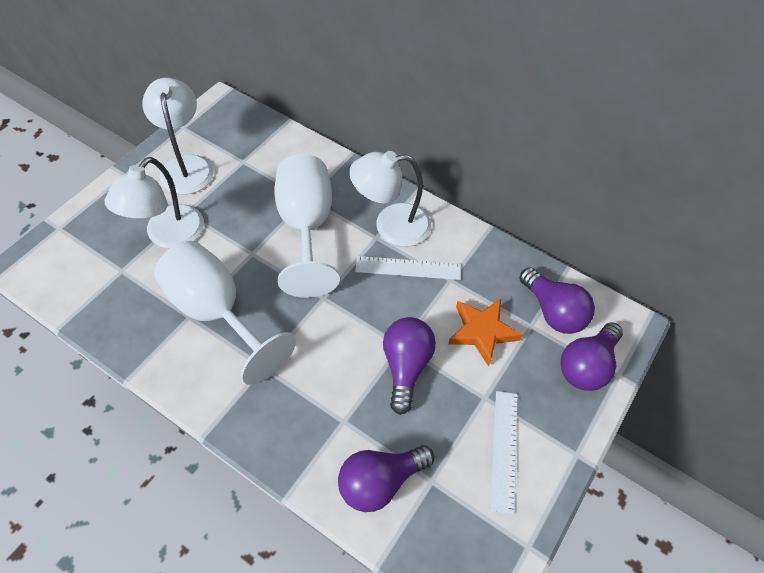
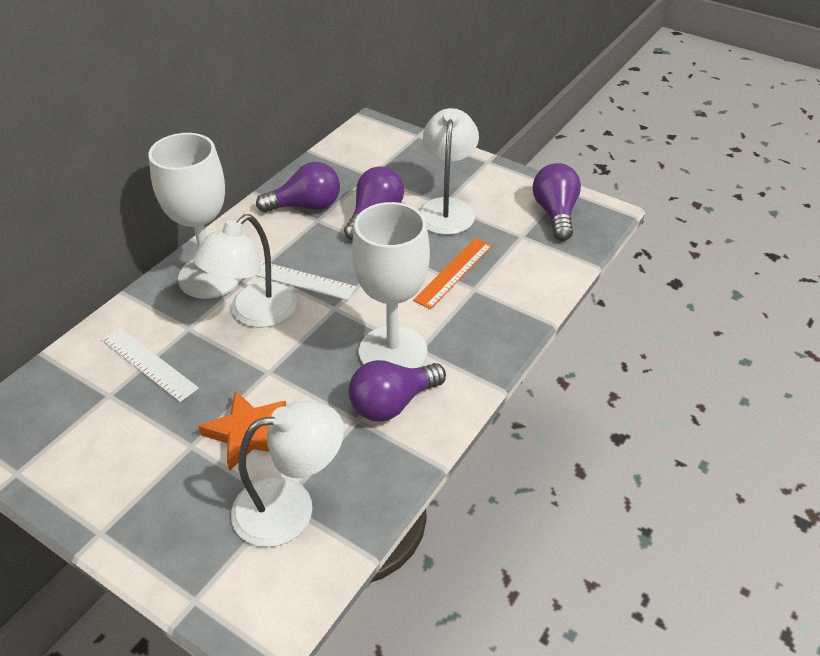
orange ruler: 0 -> 1

